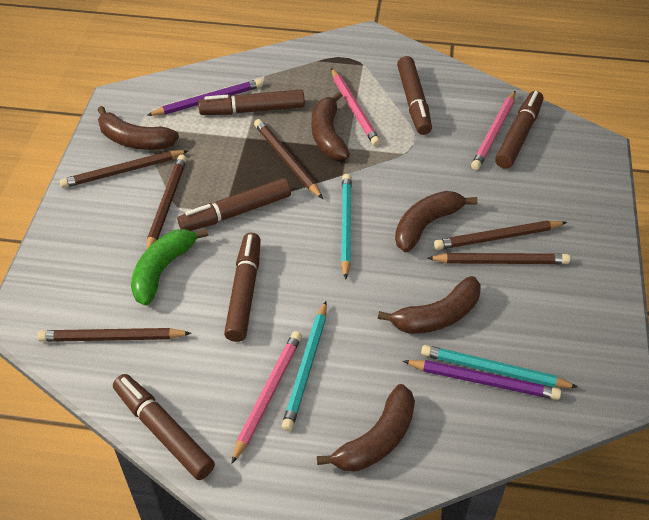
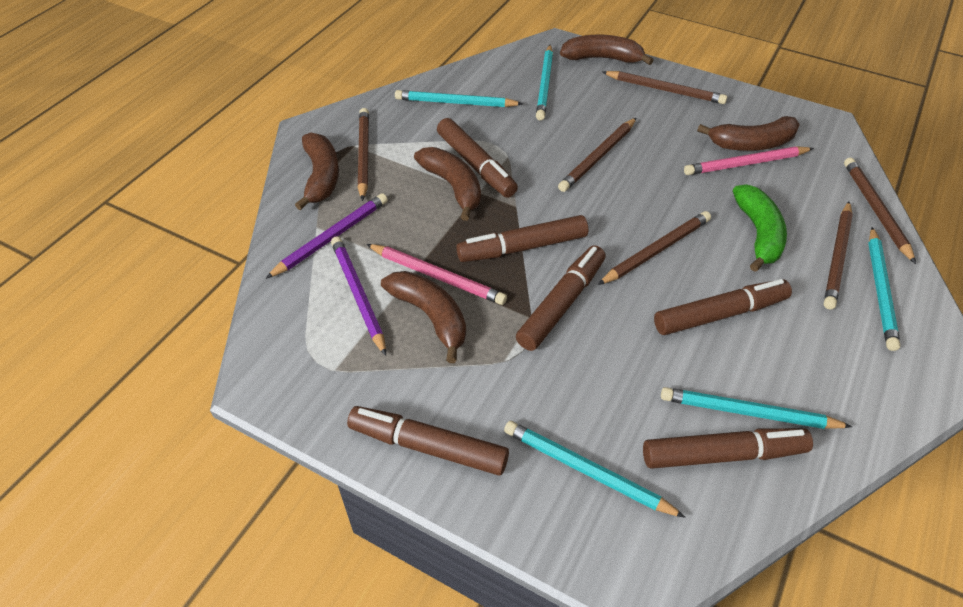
pink pencil: 3 -> 2
turquoise pencil: 3 -> 5

